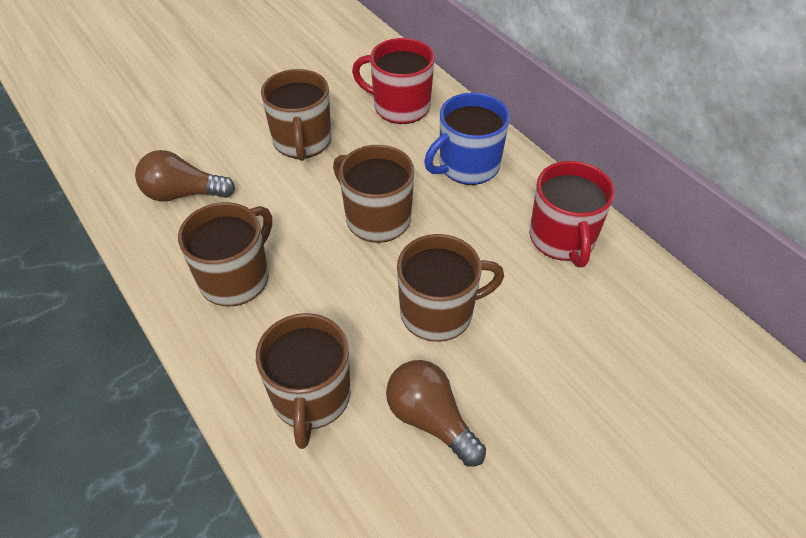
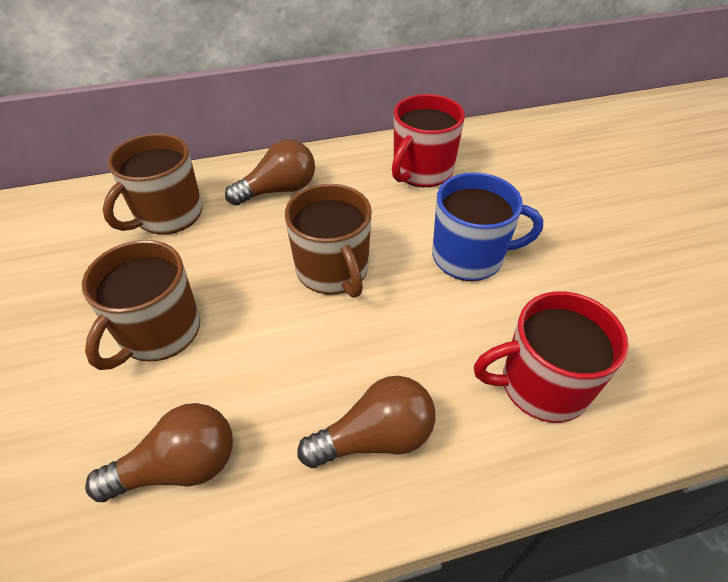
brown light bulb: 2 -> 3
brown mug: 5 -> 3

